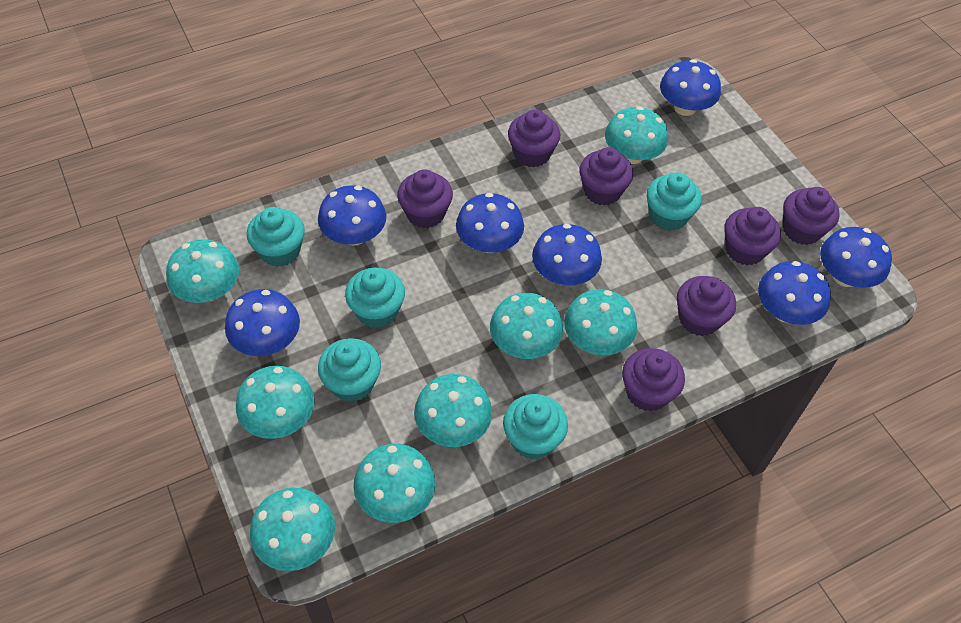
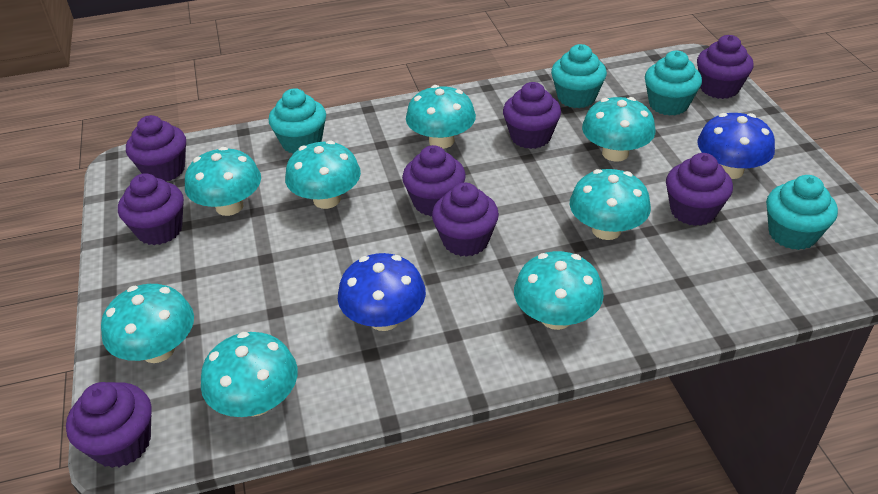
blue mushroom: 7 -> 2
purple cupcake: 7 -> 8
turquoise cupcake: 5 -> 4

